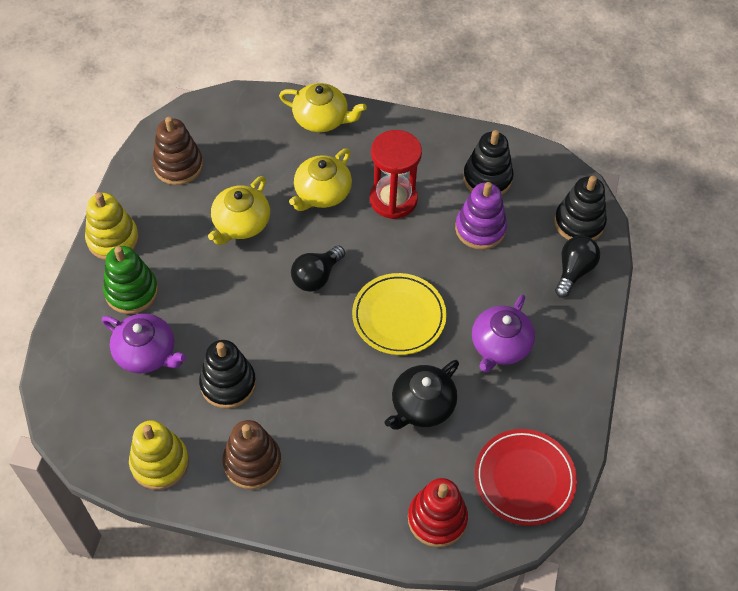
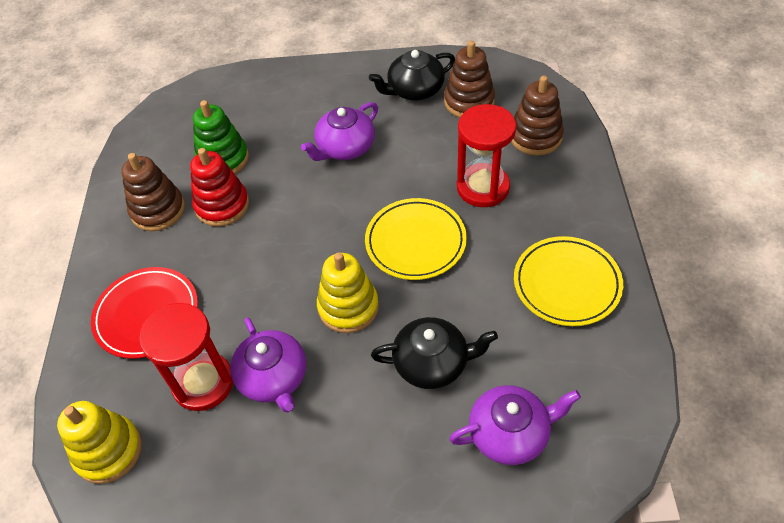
black light bulb: 2 -> 0
black stacking toy: 3 -> 0
black teapot: 1 -> 2
brown stacking toy: 2 -> 3
purple stacking toy: 1 -> 0
purple teapot: 2 -> 3
red hourglass: 1 -> 2
yellow plate: 1 -> 2
yellow teapot: 3 -> 0

